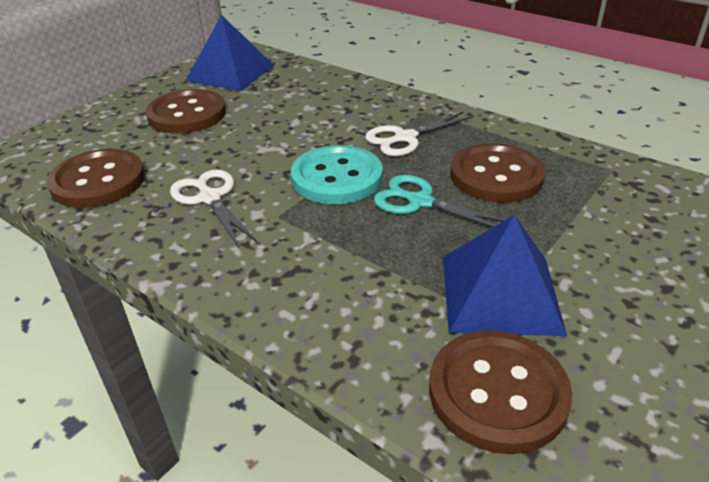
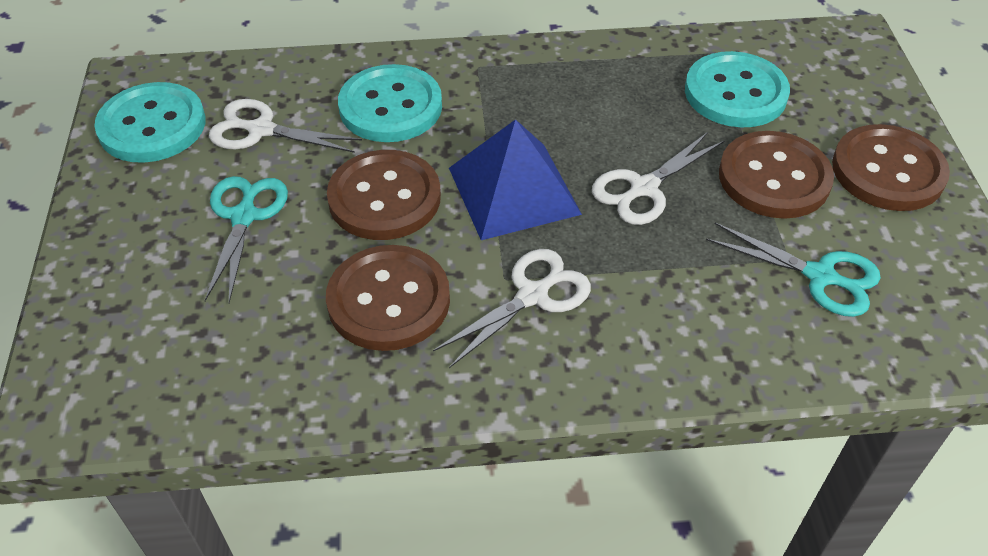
blue pyramid: 2 -> 1
turquoise button: 1 -> 3
turquoise scissors: 1 -> 2
white scissors: 2 -> 3

